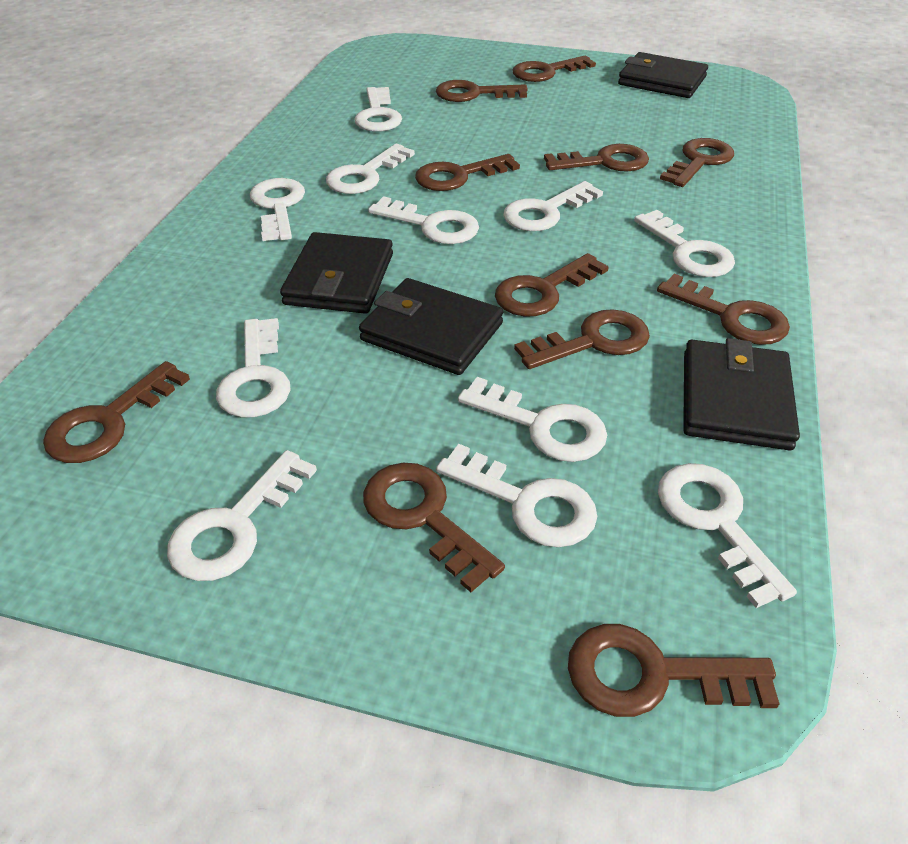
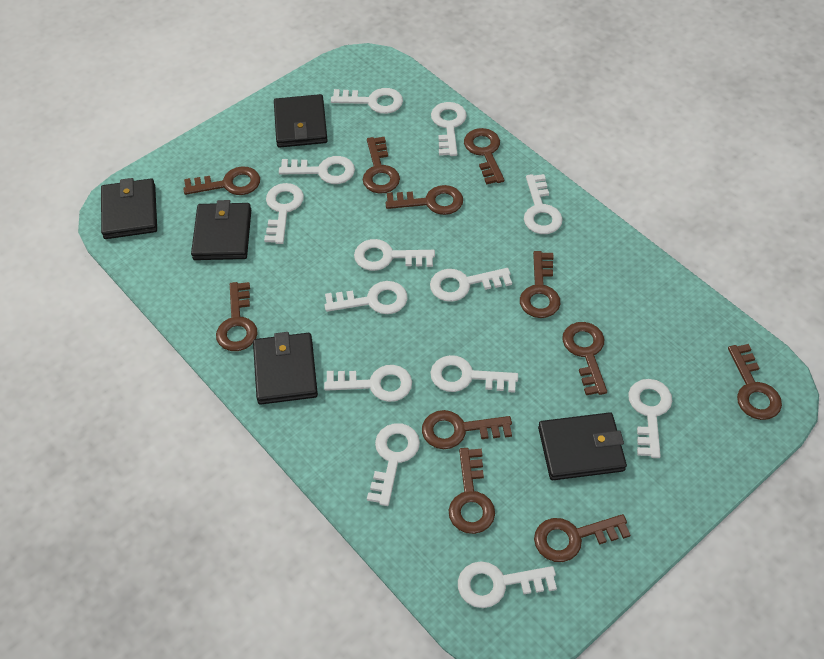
black wallet: 4 -> 5
white key: 11 -> 13

